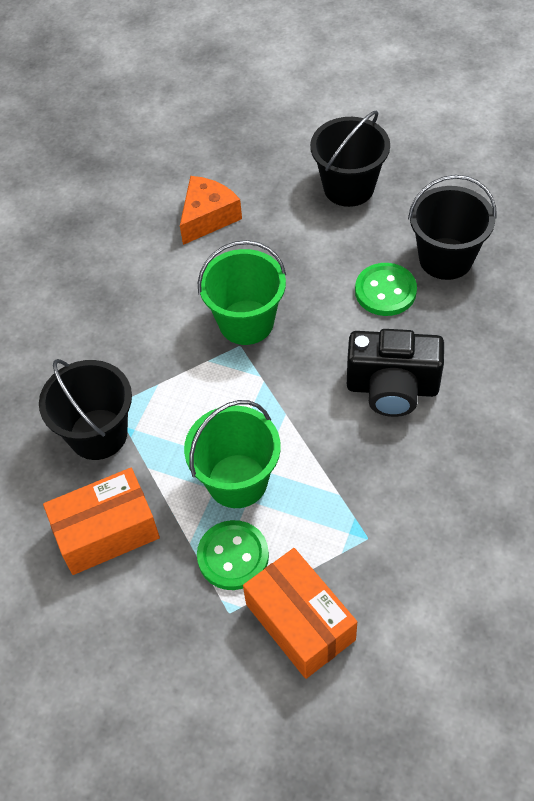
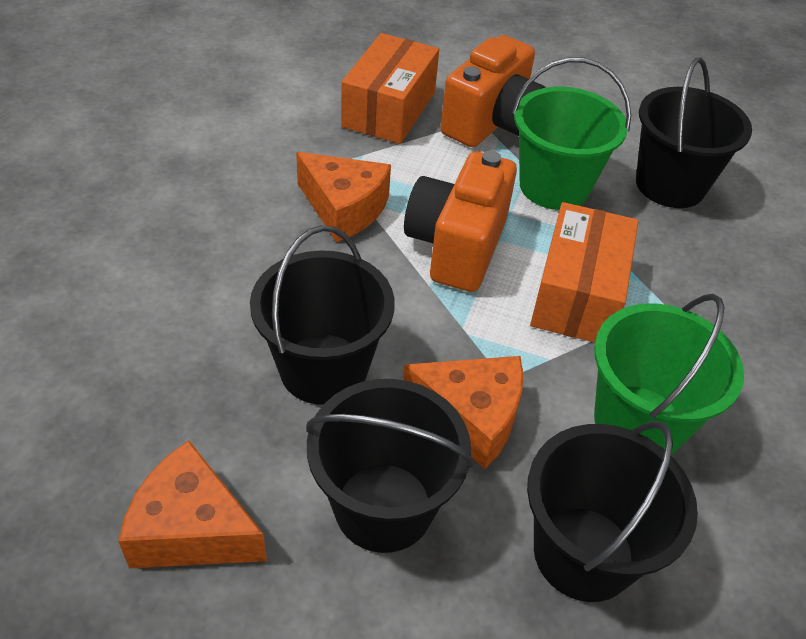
black bucket: 3 -> 4
black camera: 1 -> 0
green button: 2 -> 0
orange camera: 0 -> 2
orange cheese: 1 -> 3

